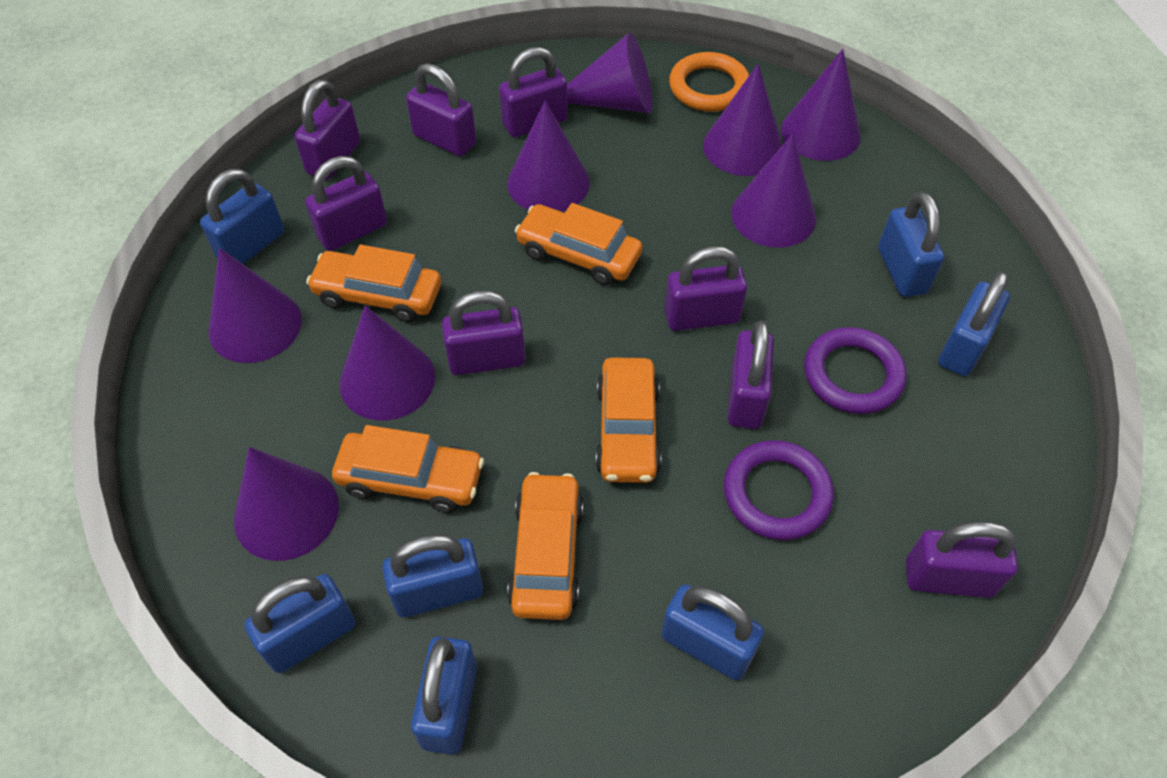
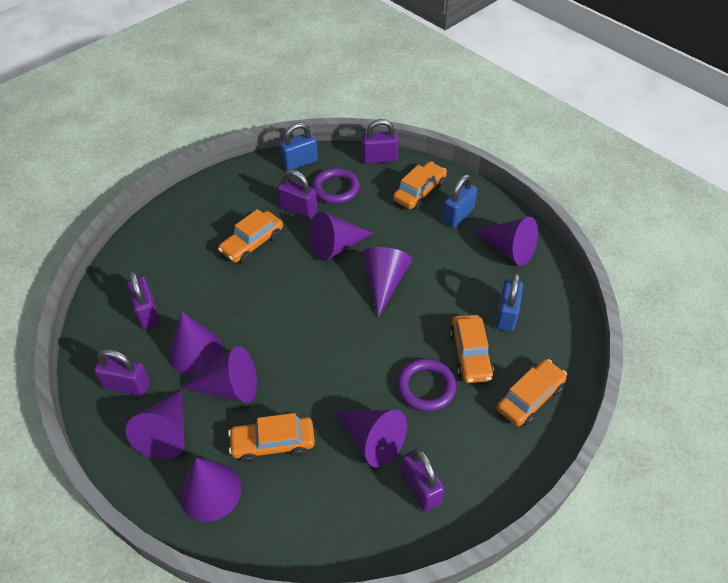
blue padlock: 7 -> 3
orange ring: 1 -> 0
purple padlock: 8 -> 5

